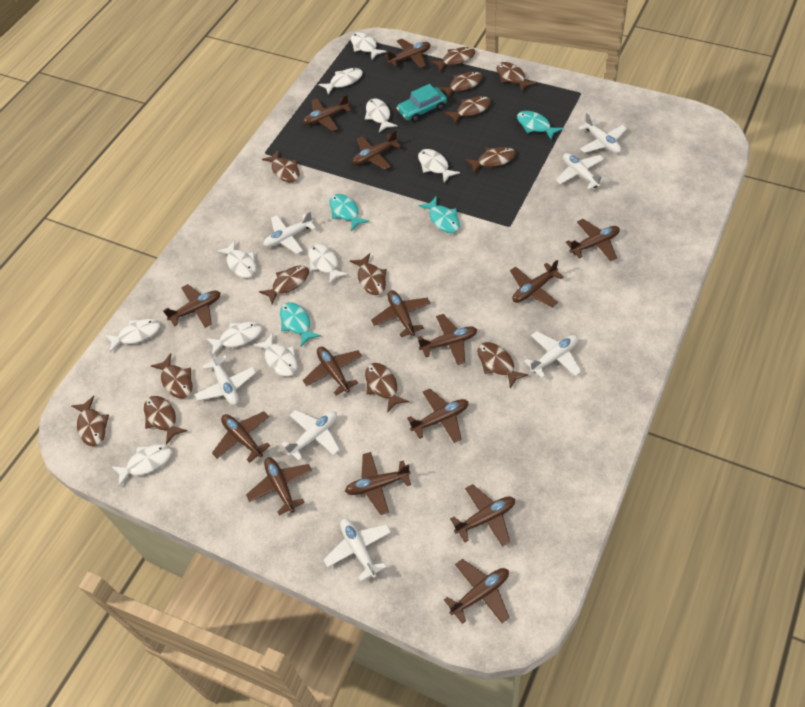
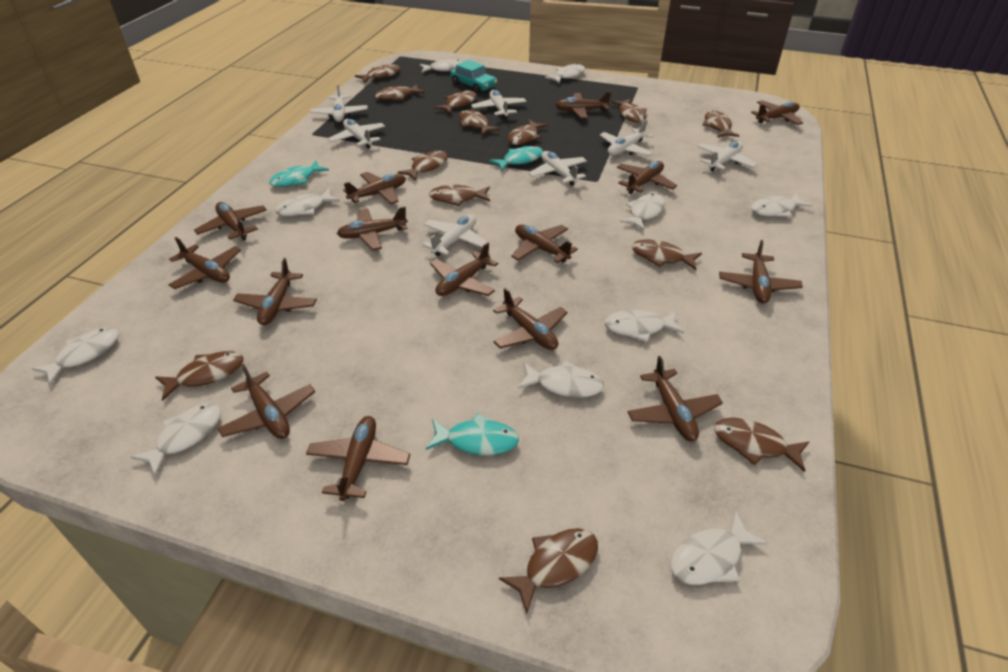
turquoise fish: 4 -> 3

